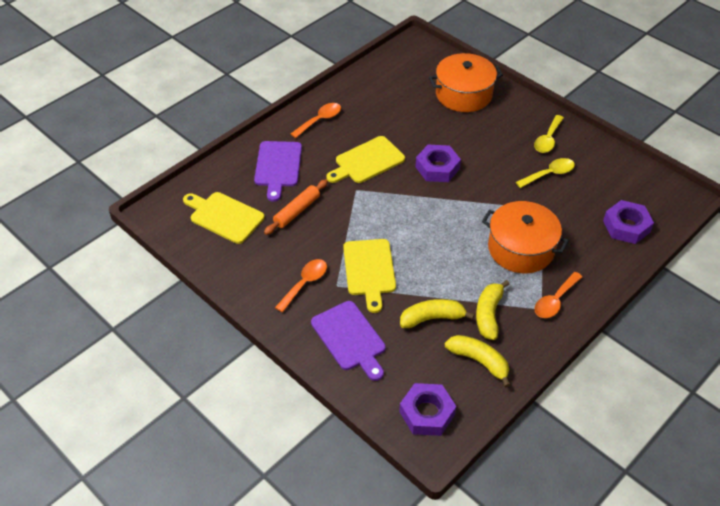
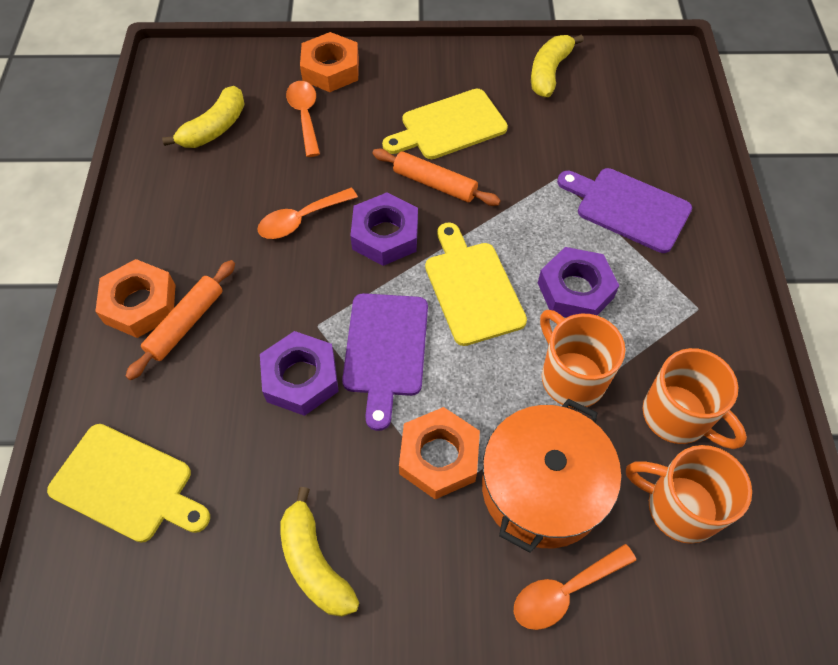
orange mug: 0 -> 3
orange nut: 0 -> 3
orange pot: 2 -> 1
orange rolling pin: 1 -> 2
yellow spoon: 2 -> 0

